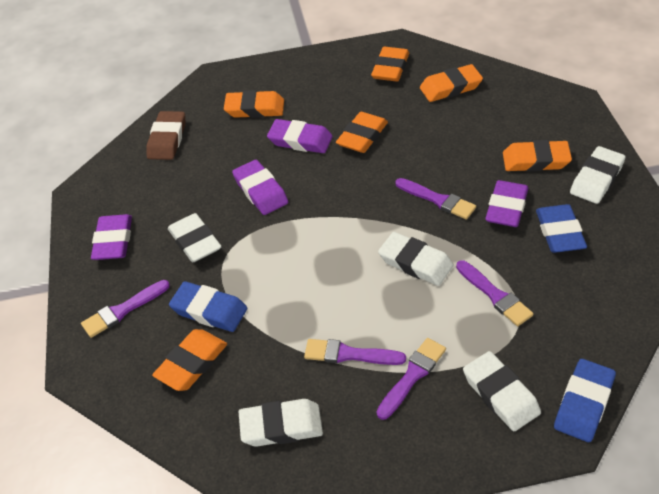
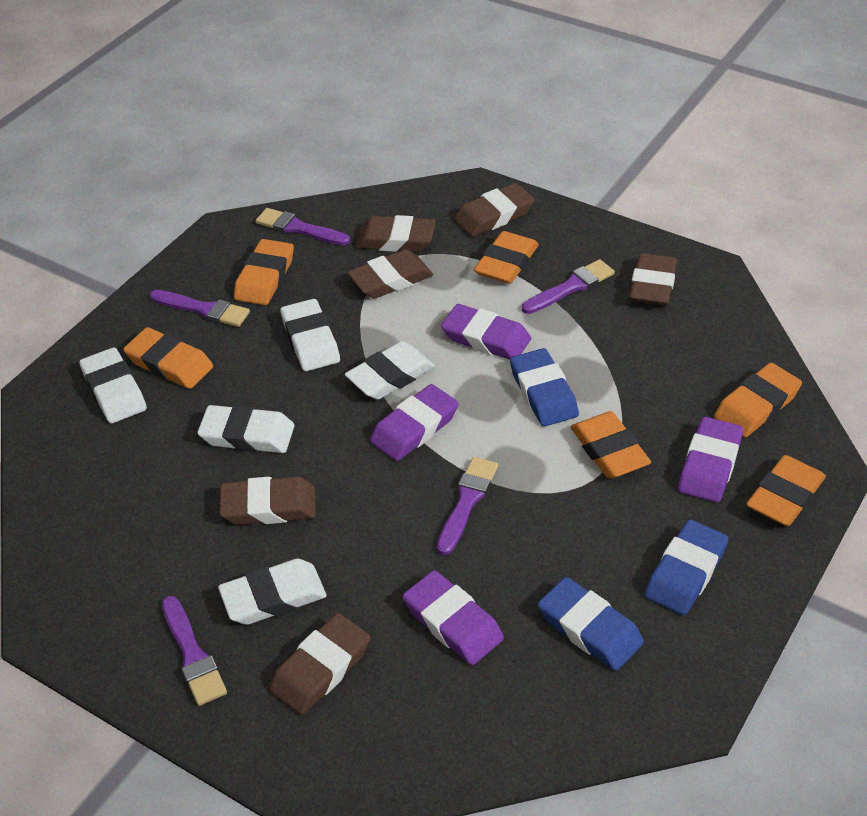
brown eraser: 1 -> 6

